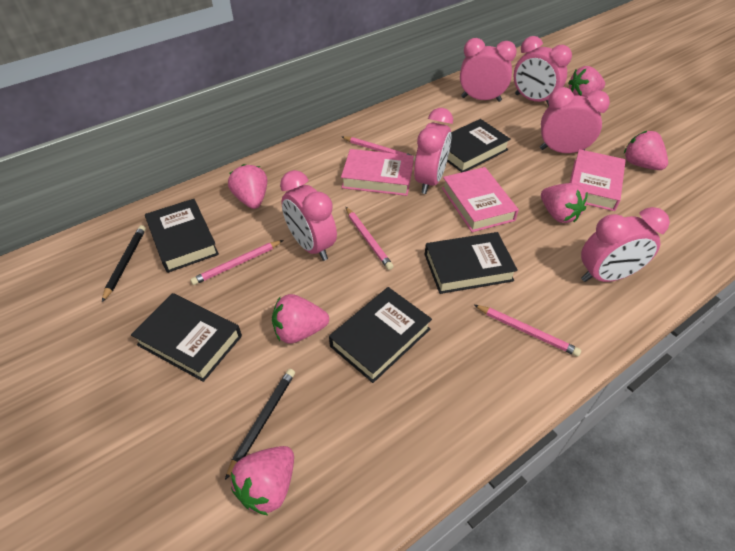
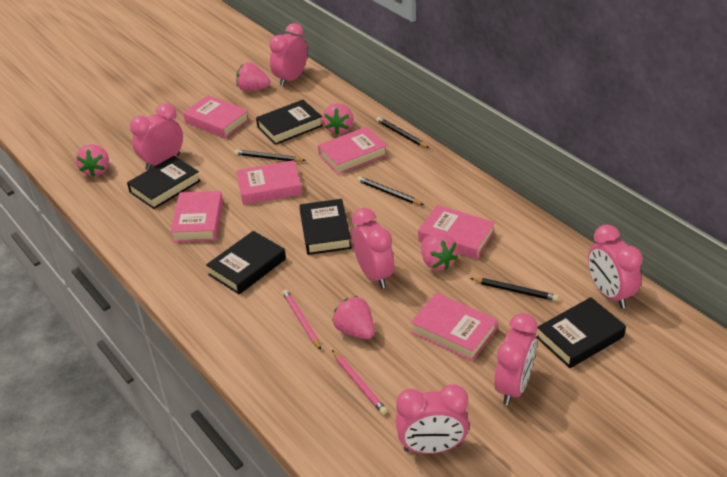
black pencil: 2 -> 4
pink book: 3 -> 6
pink pencil: 4 -> 2
pink strawberry: 6 -> 5

